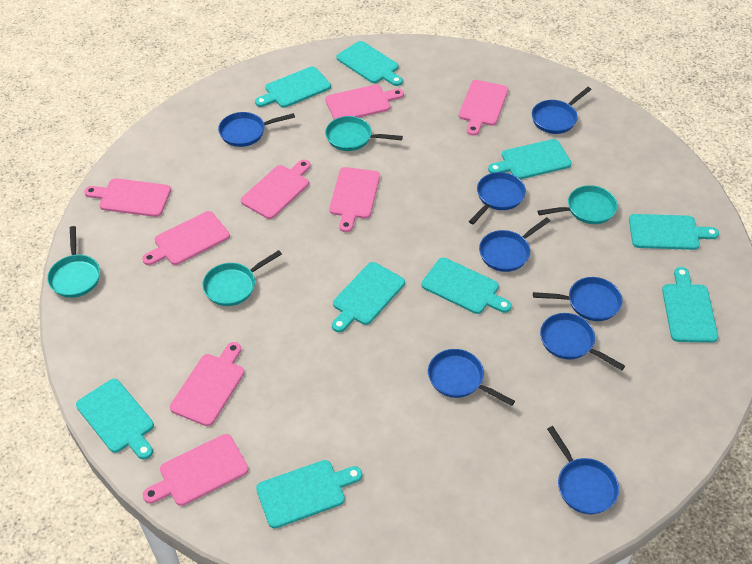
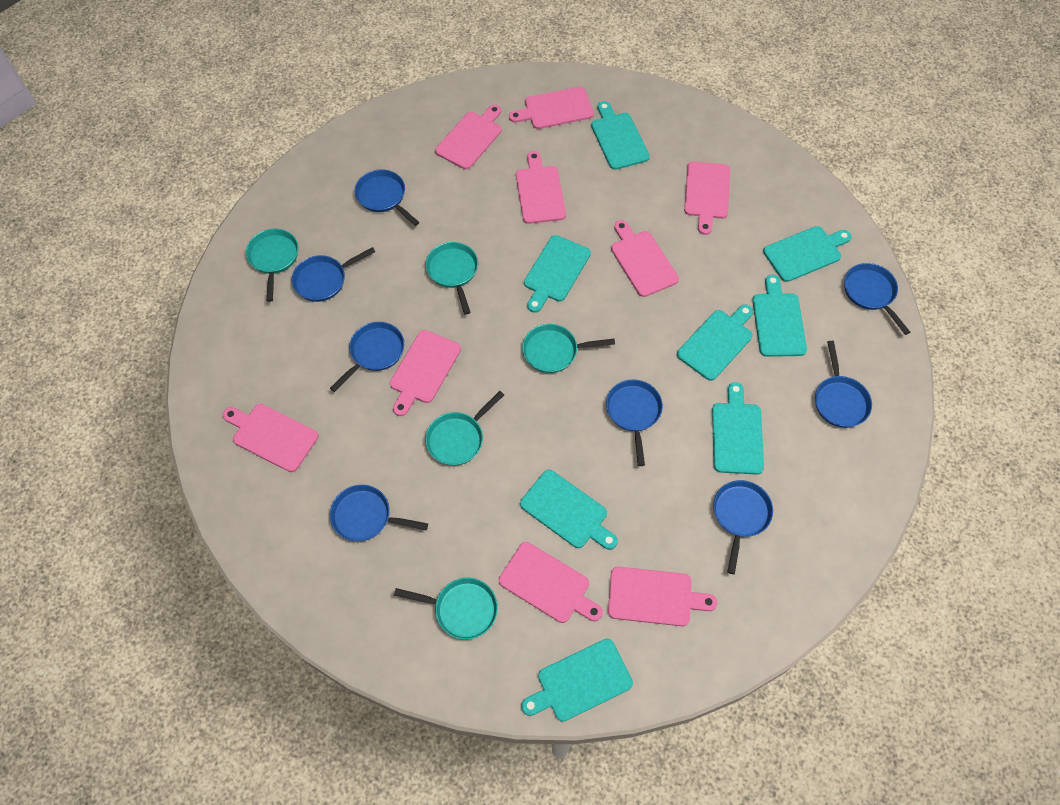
pink cutting board: 8 -> 9
turquoise cutting board: 9 -> 8
turquoise pan: 4 -> 5

